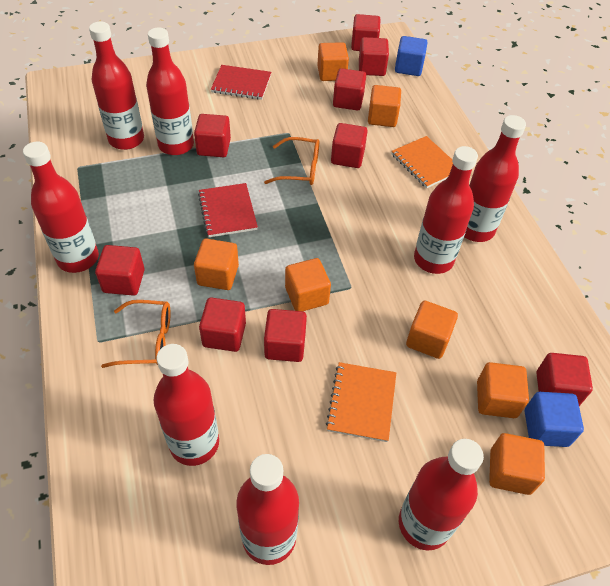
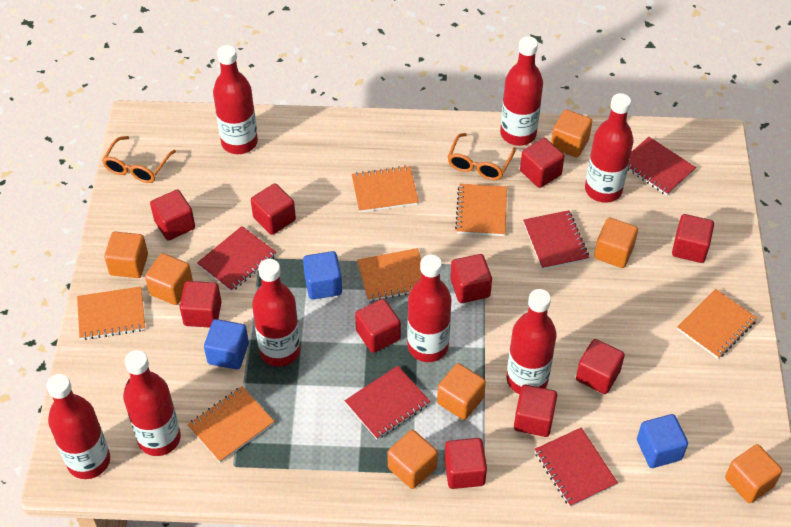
blue cube: 2 -> 3
orange notebook: 2 -> 6
red cube: 9 -> 10
red notebook: 2 -> 5

